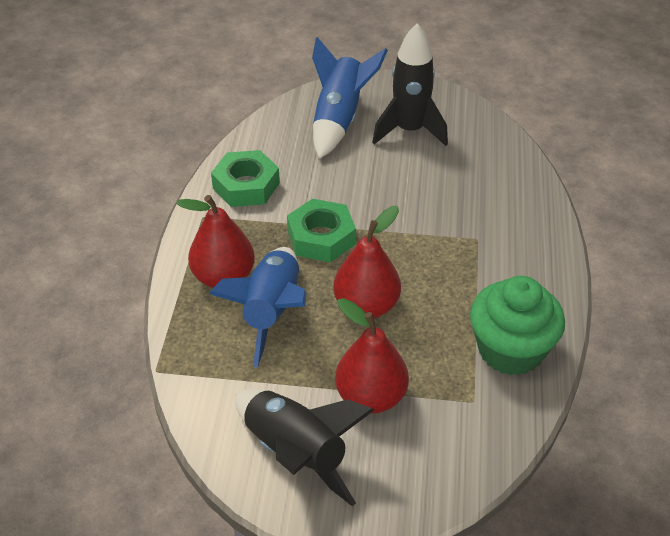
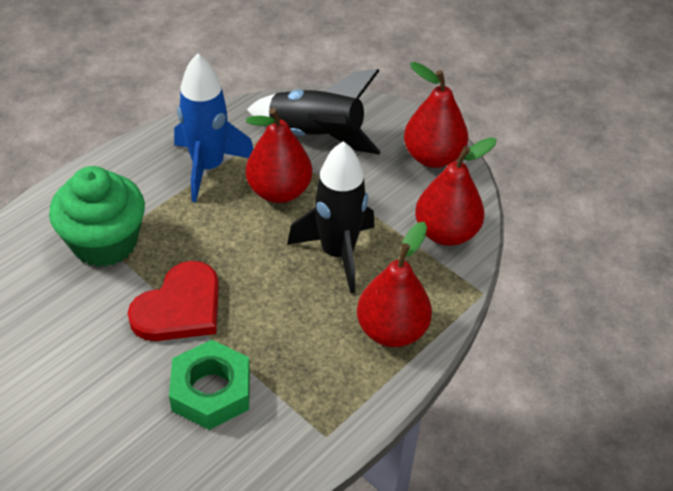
blue rocket: 2 -> 1
green nut: 2 -> 1
red heart: 0 -> 1
red pear: 3 -> 4

